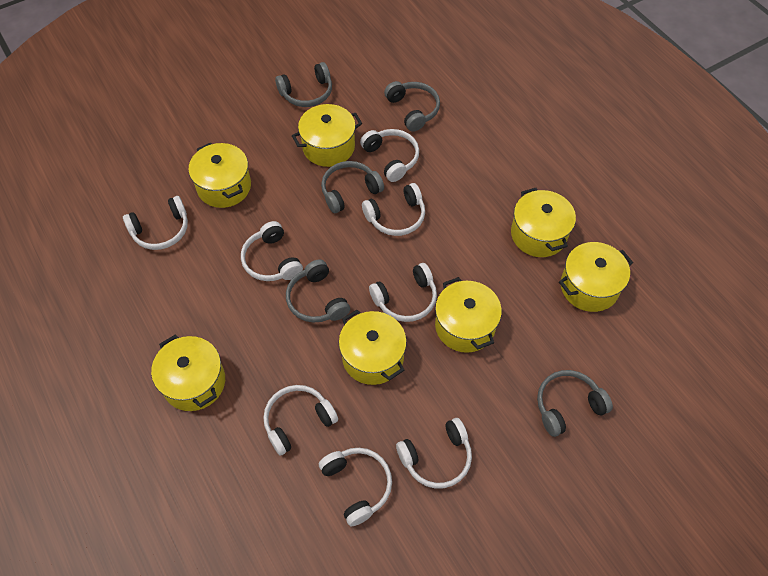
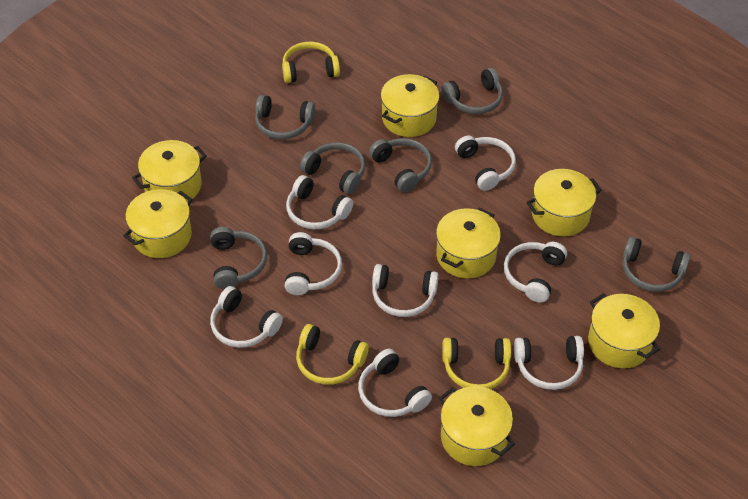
grey headphones: 5 -> 6
yellow headphones: 0 -> 3

